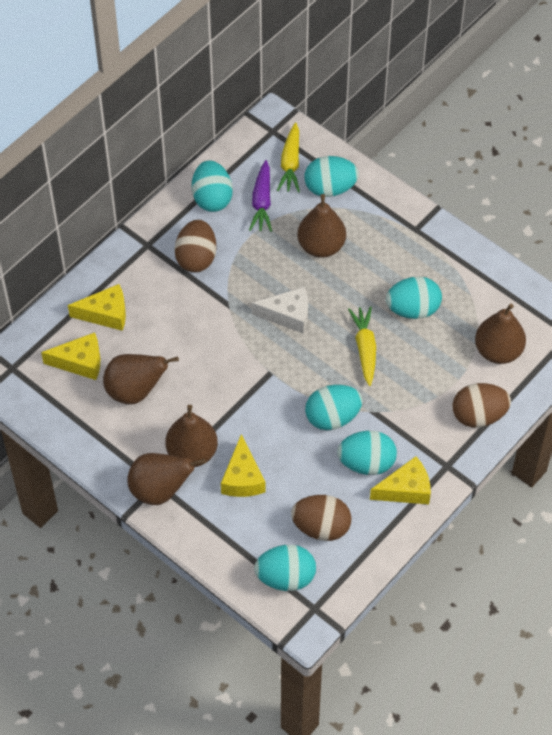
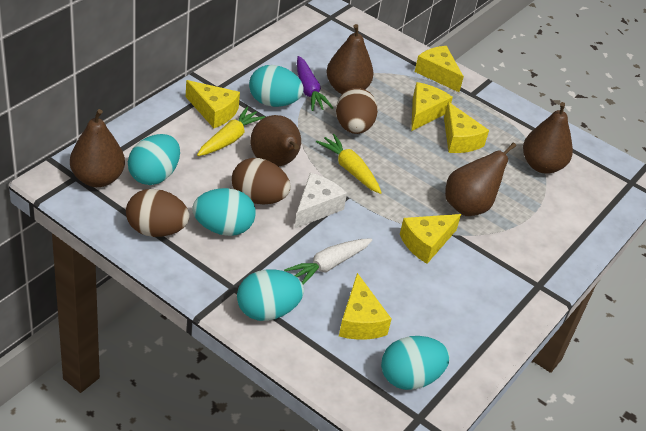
turquoise egg: 6 -> 5
white carrot: 0 -> 1
yellow cheese: 4 -> 6

